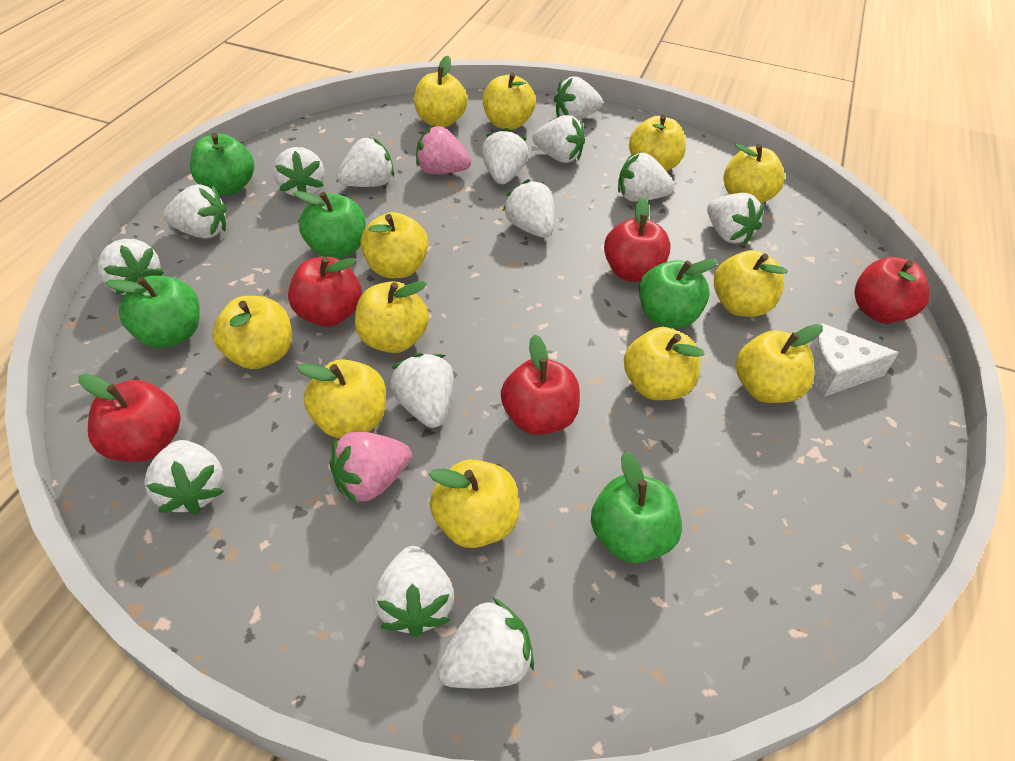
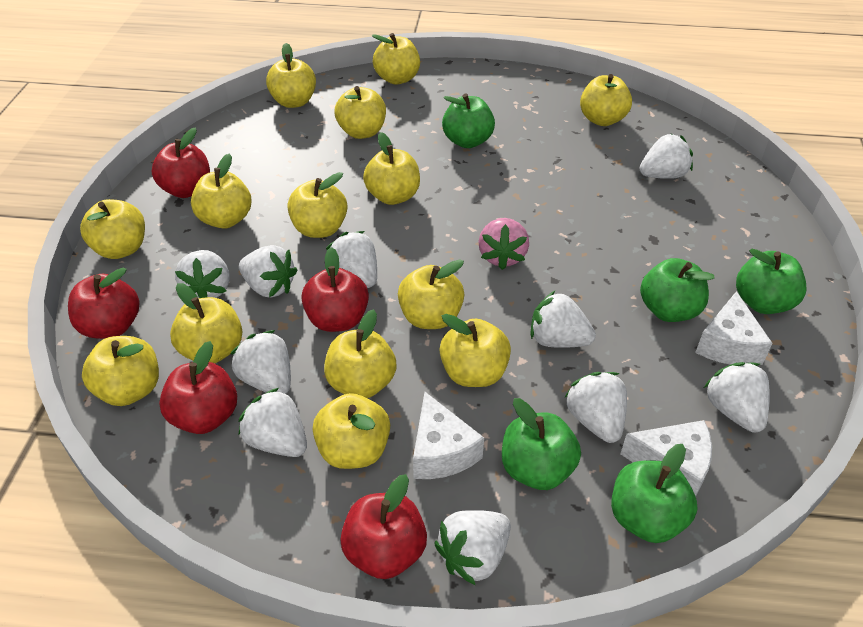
pink strawberry: 2 -> 1
white cheese: 1 -> 3
white strawberry: 14 -> 10
yellow apple: 12 -> 14

